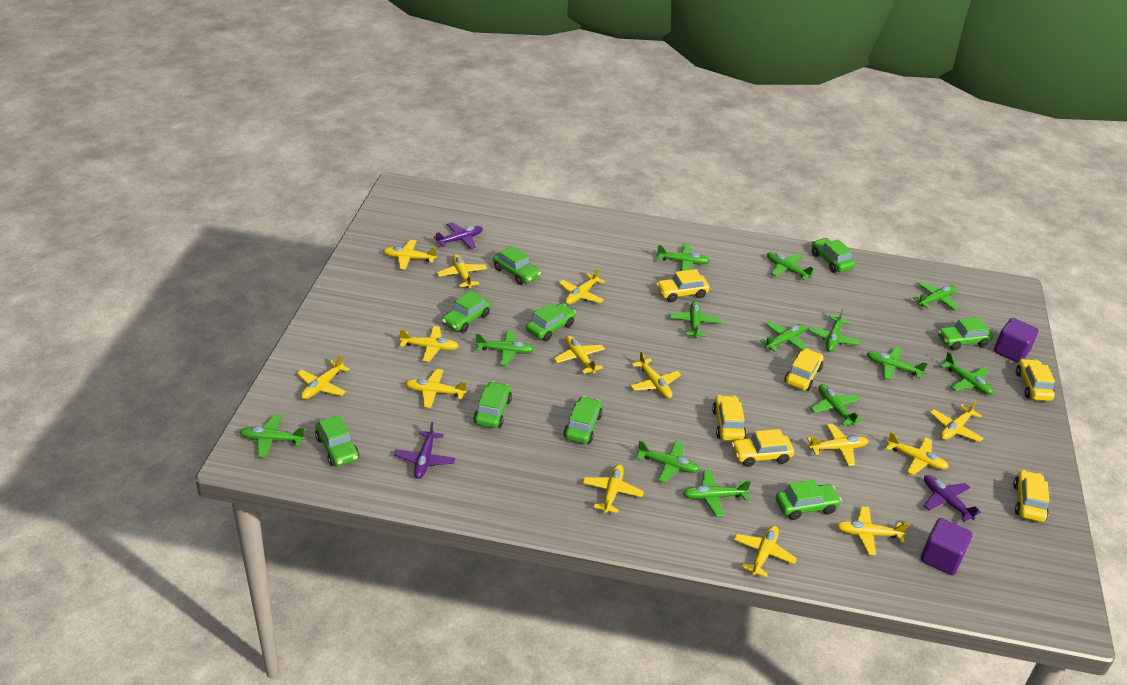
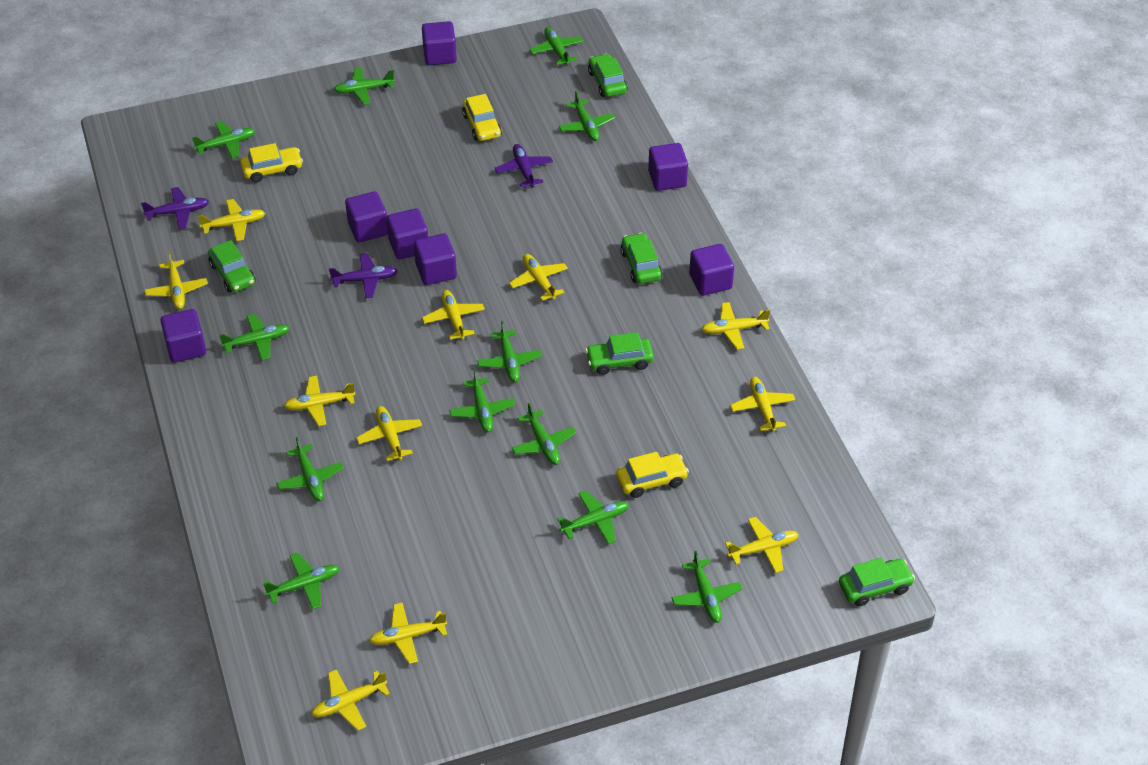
green car: 9 -> 5
green plane: 13 -> 12
purple cube: 2 -> 7
yellow car: 6 -> 3
yellow plane: 14 -> 11

